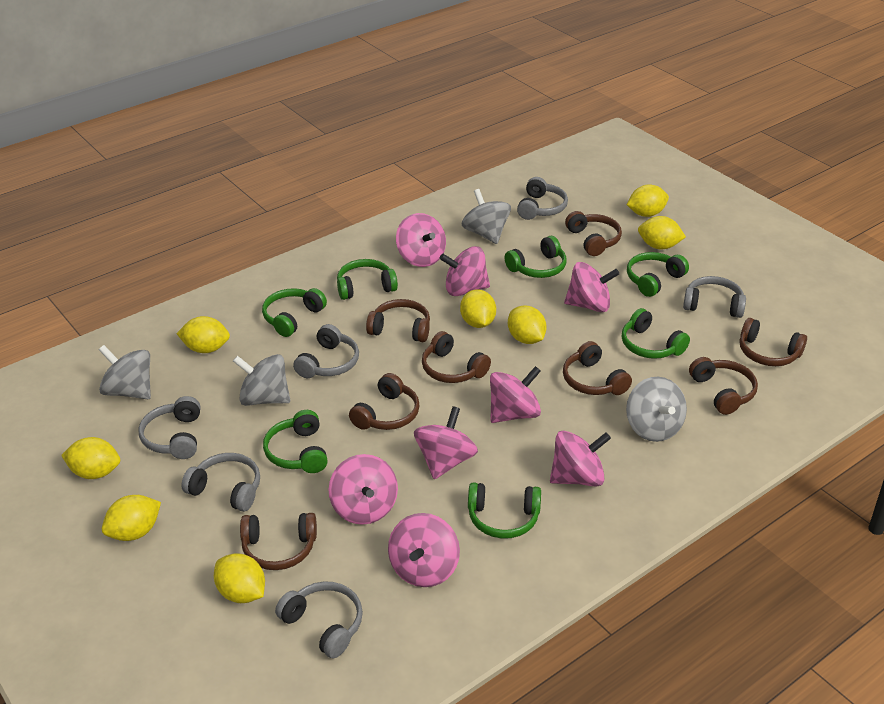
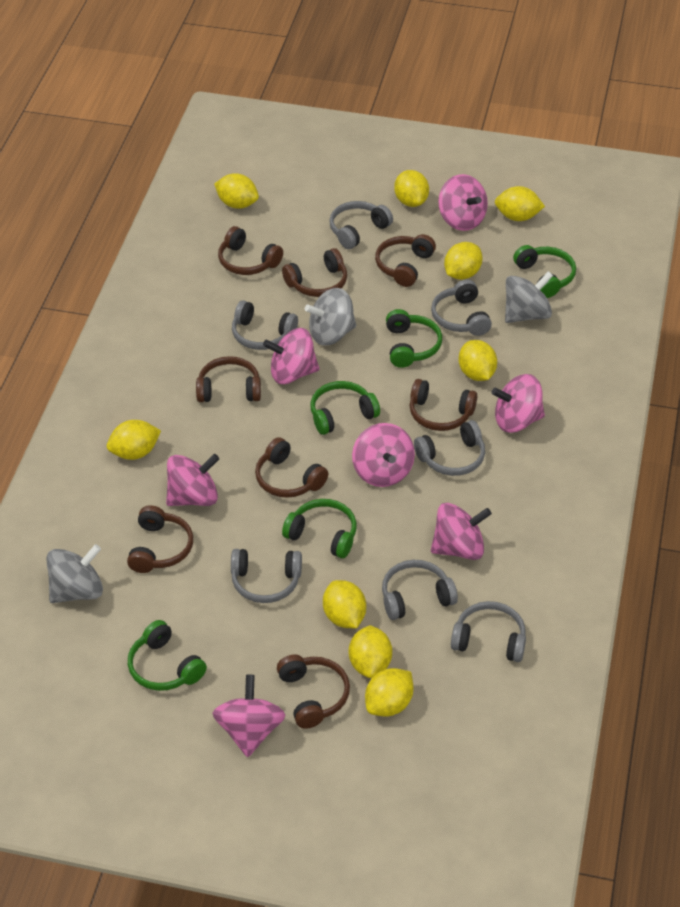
green headphones: 7 -> 5
grey headphones: 6 -> 7
grey spinning top: 4 -> 3
pink spinning top: 8 -> 7
yellow lemon: 8 -> 9

